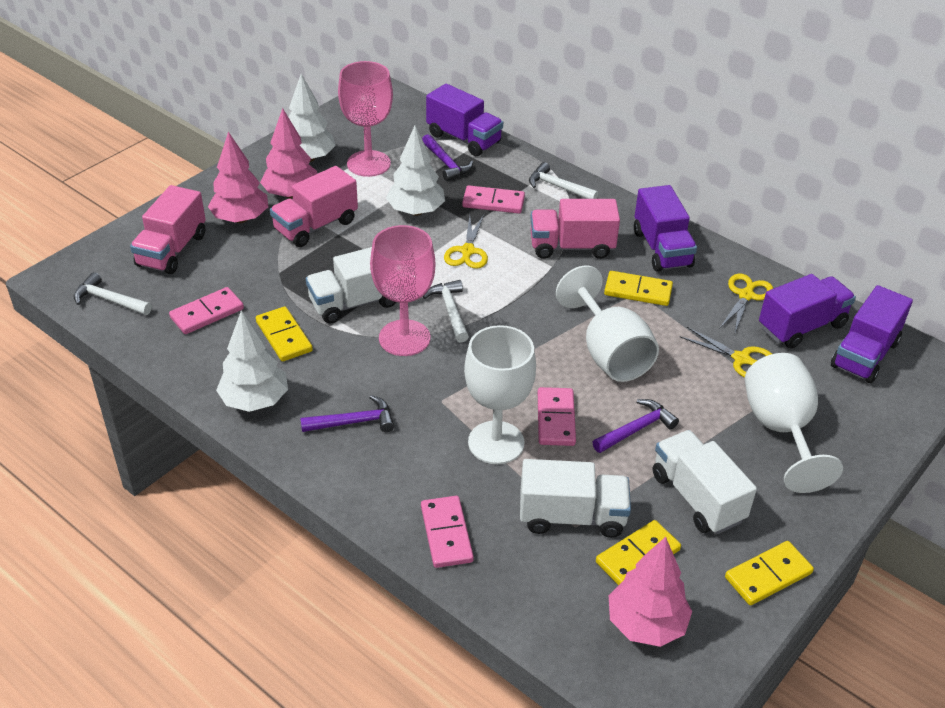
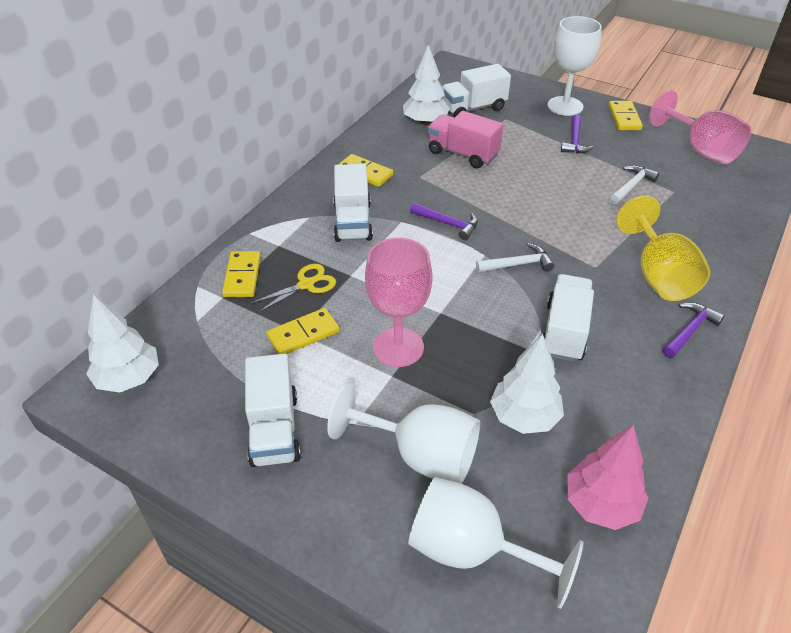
pink domino: 4 -> 0
pink tree: 3 -> 1
pink truck: 3 -> 1
purple truck: 4 -> 0
white hammer: 3 -> 2
white truck: 3 -> 4
yellow goblet: 0 -> 1
yellow scissors: 3 -> 1

